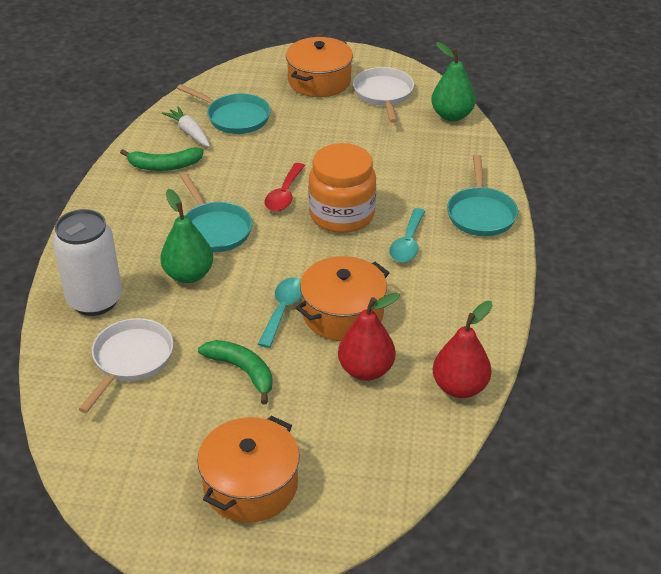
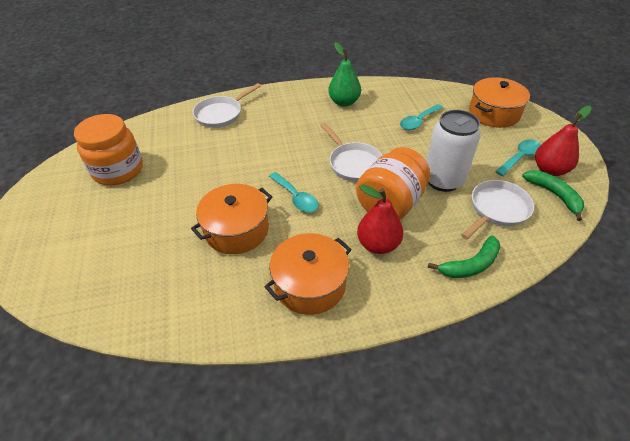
green pear: 2 -> 1
orange jar: 1 -> 2
red spoon: 1 -> 0
turquoise pan: 3 -> 0
turquoise spoon: 2 -> 3
white carrot: 1 -> 0
white pan: 2 -> 3

